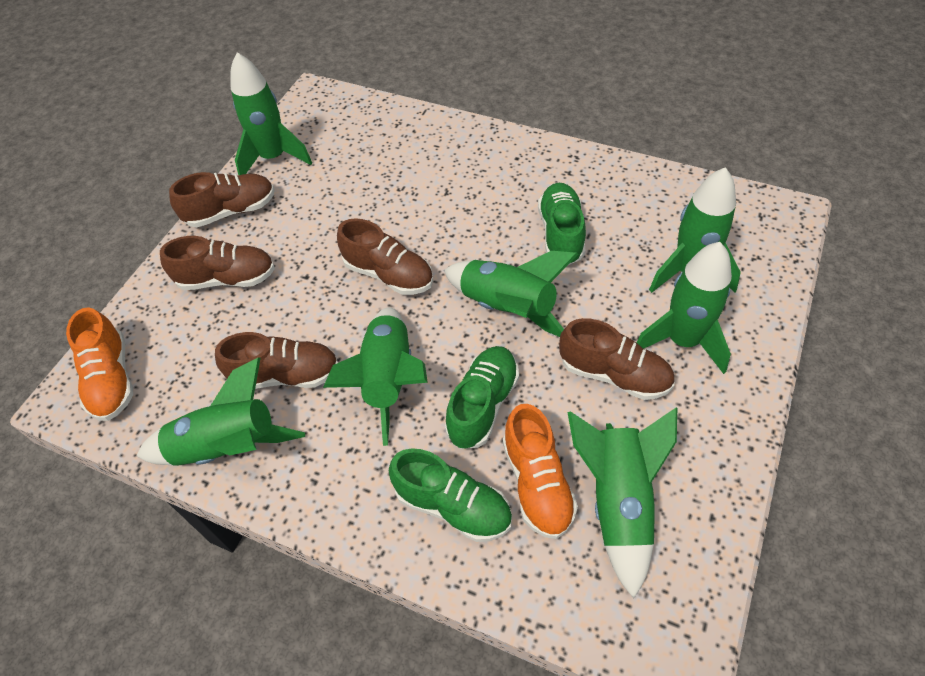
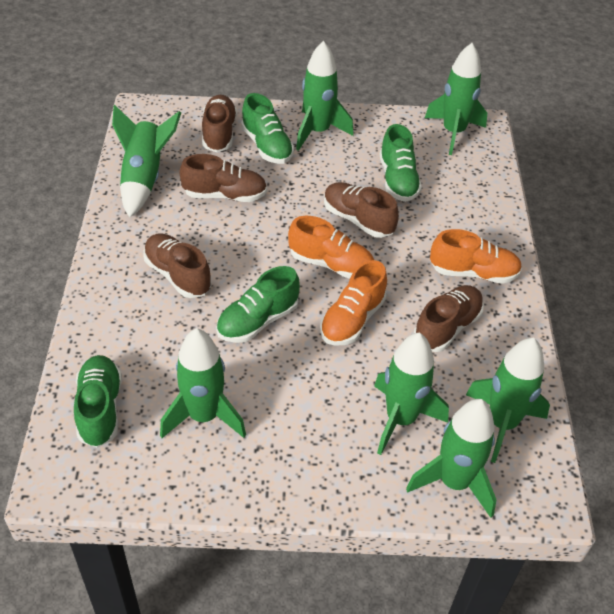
green shoe: 3 -> 4
orange shoe: 2 -> 3

